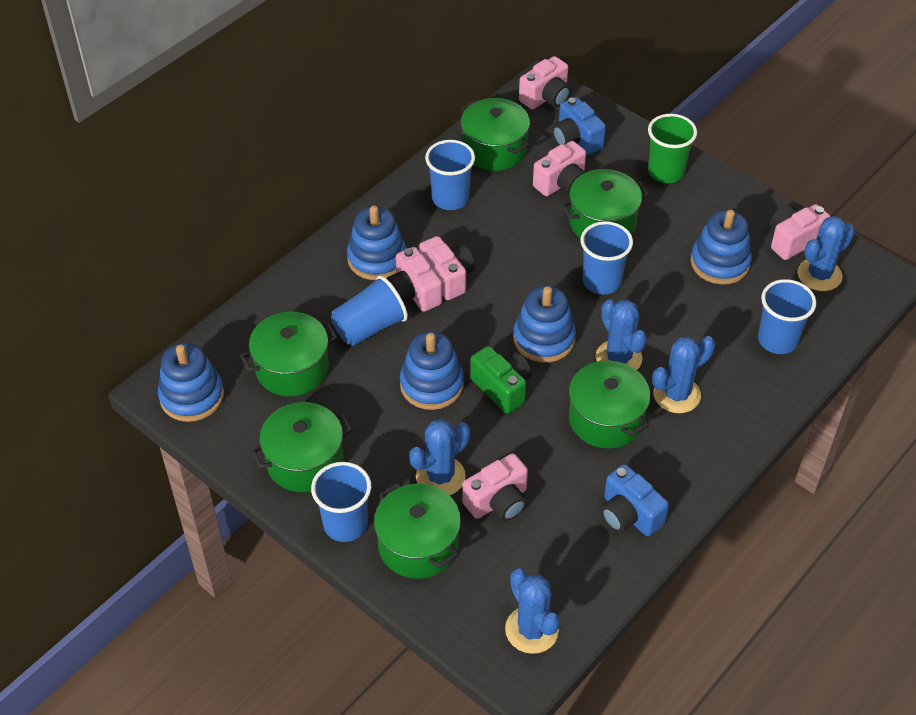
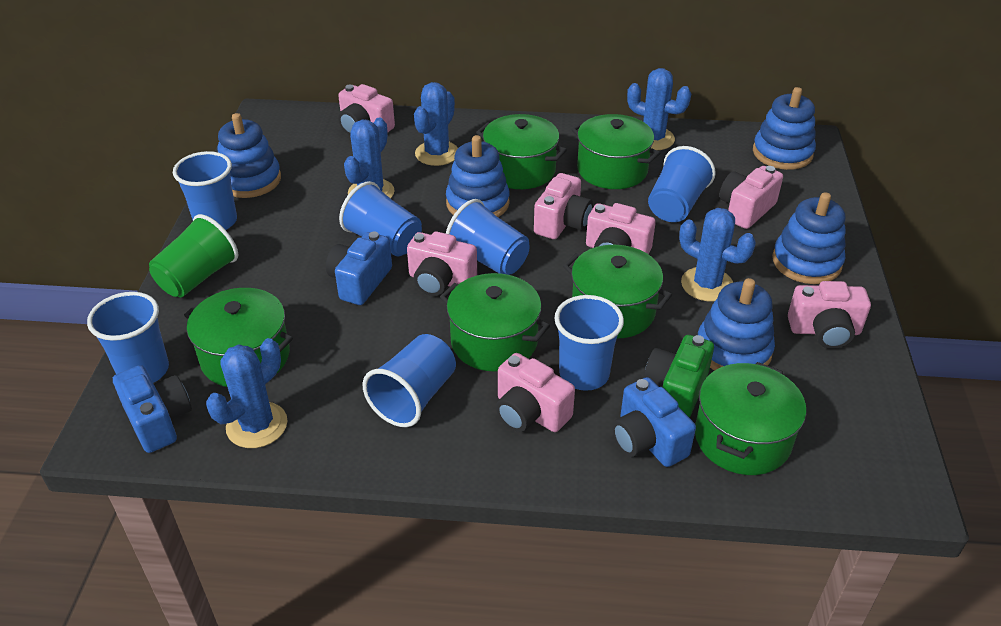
blue camera: 2 -> 3
blue cup: 5 -> 7
pink camera: 6 -> 7

